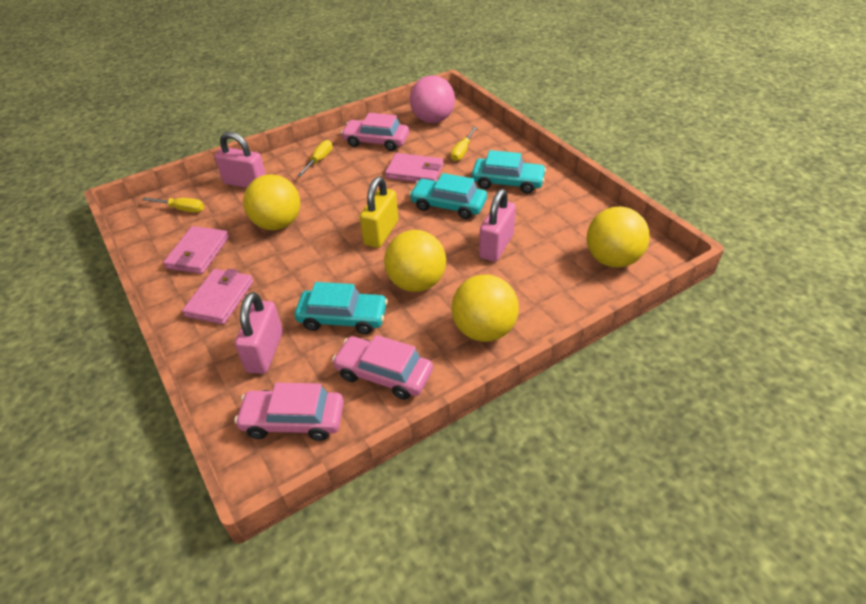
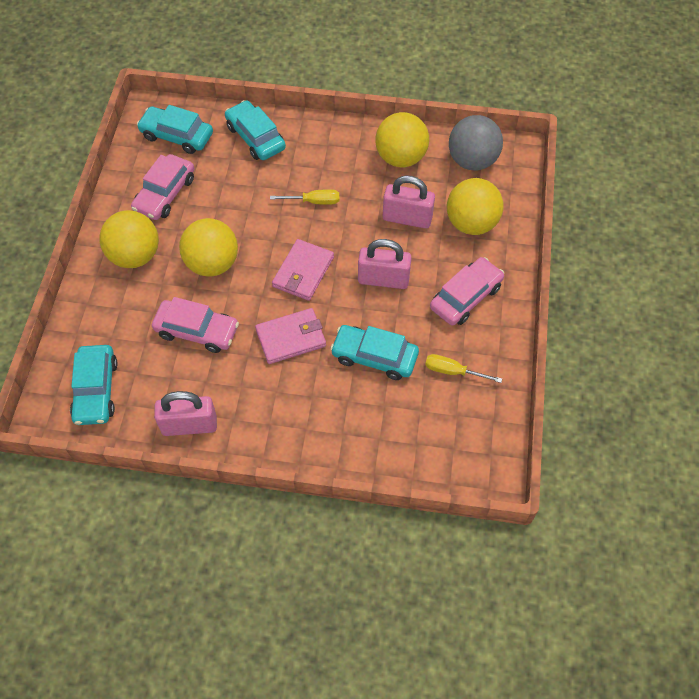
grey ball: 0 -> 1
pink ball: 1 -> 0
pink wallet: 3 -> 2
turquoise car: 3 -> 4
yellow padlock: 1 -> 0
yellow screwdriver: 3 -> 2

